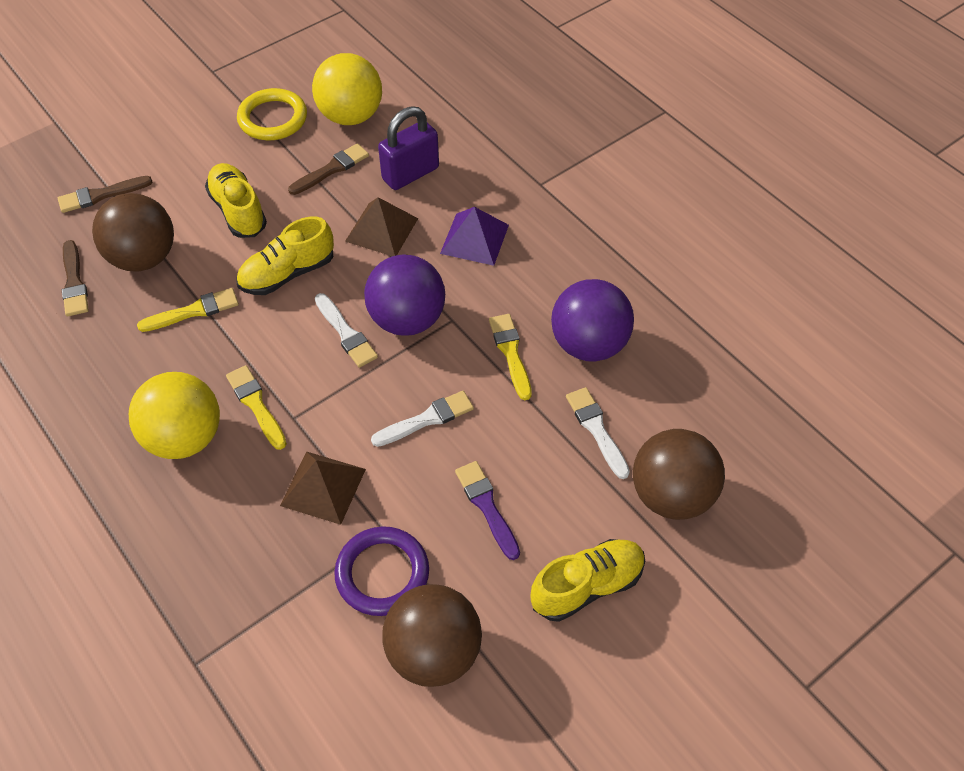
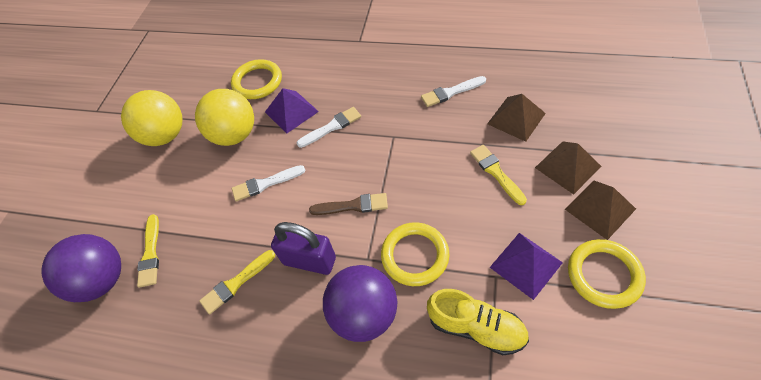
brown ball: 3 -> 0
brown brush: 3 -> 1
brown pyramid: 2 -> 3
purple brush: 1 -> 0
purple pyramid: 1 -> 2
purple ring: 1 -> 0
yellow ring: 1 -> 3
yellow shoe: 3 -> 1

